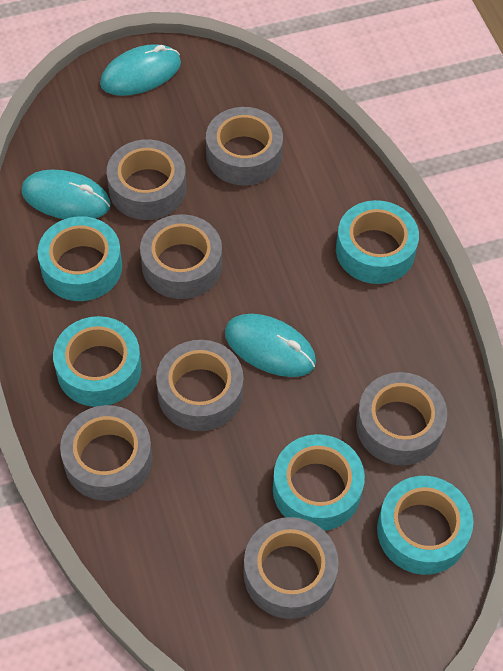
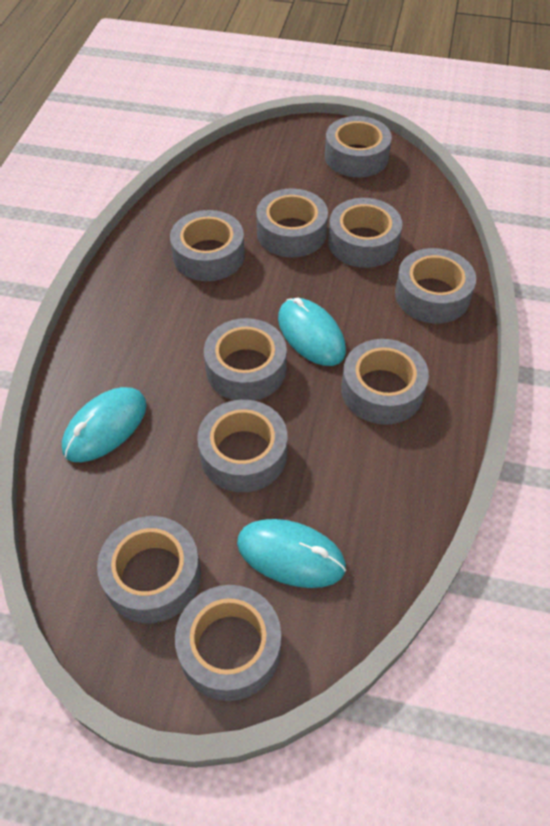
grey tape: 7 -> 10
turquoise tape: 5 -> 0

